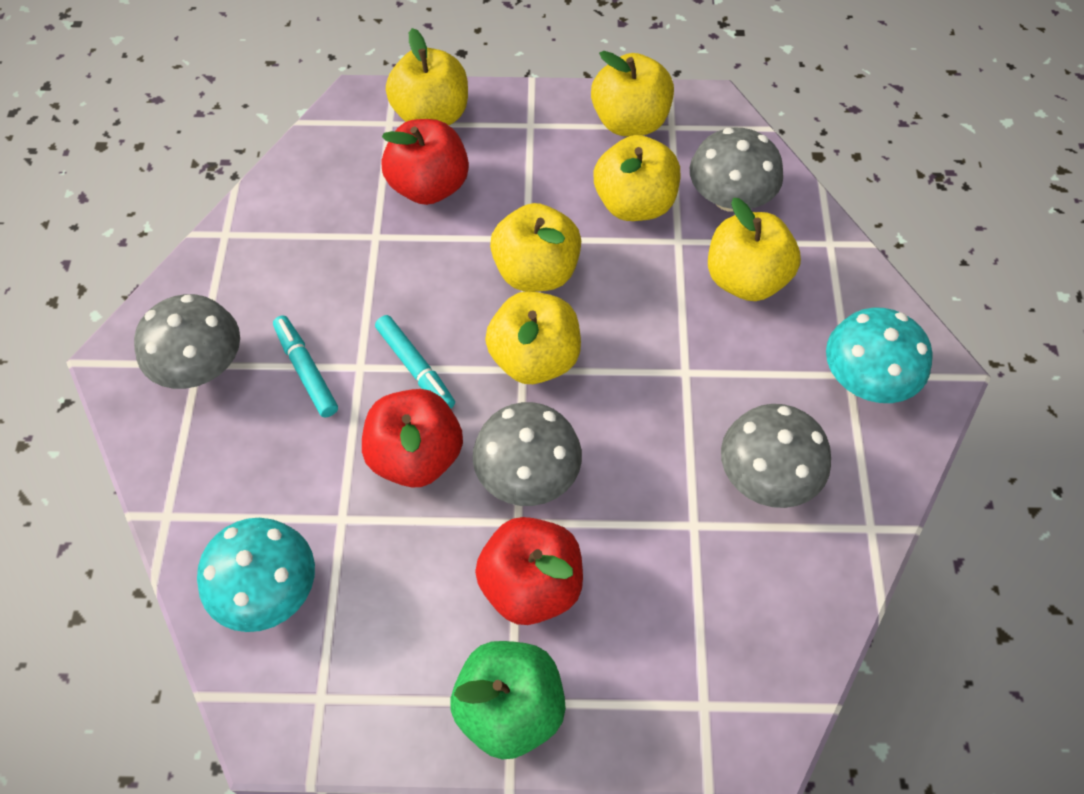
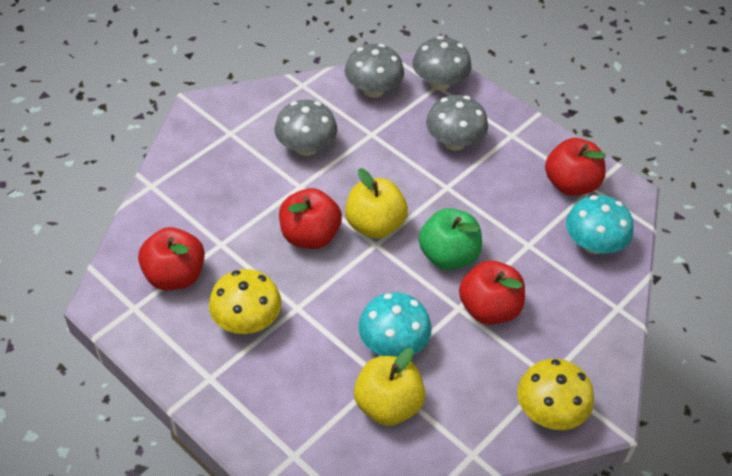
red apple: 3 -> 4
turquoise marker: 2 -> 0
yellow apple: 6 -> 2
yellow mushroom: 0 -> 2

